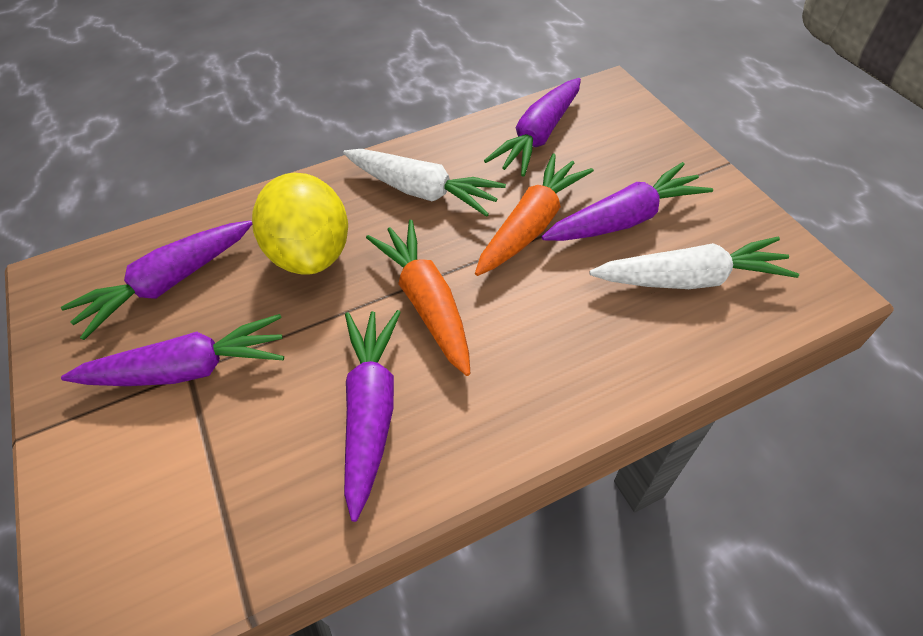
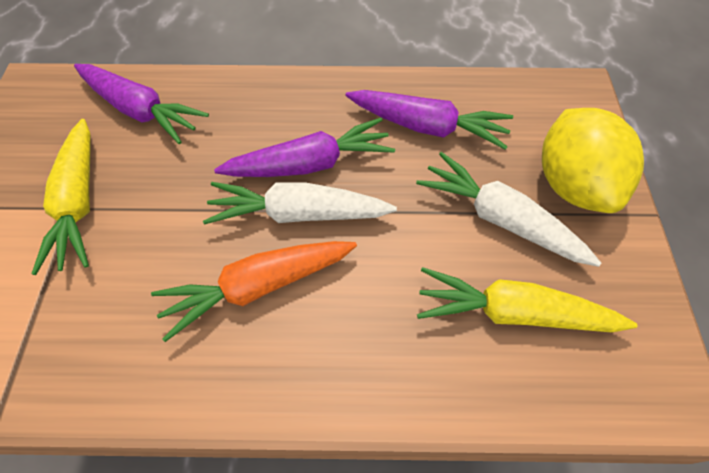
orange carrot: 2 -> 1
purple carrot: 5 -> 3
yellow carrot: 0 -> 2

